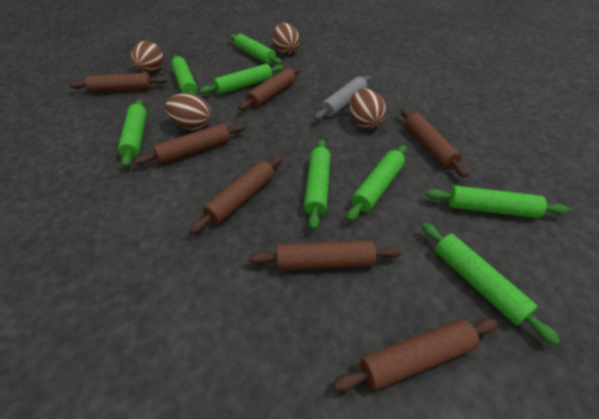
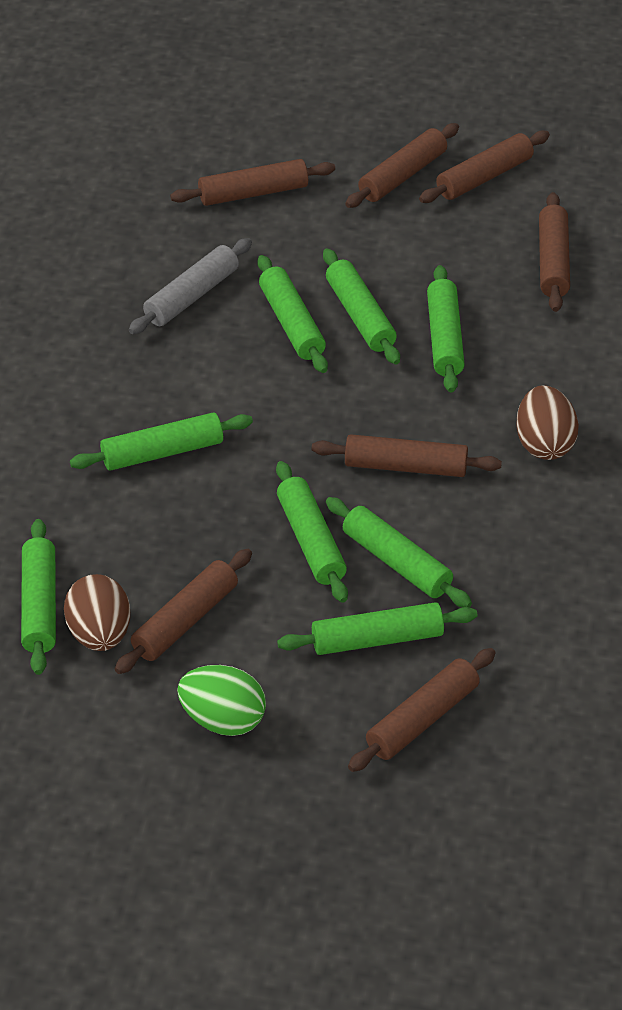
brown egg: 4 -> 2
green egg: 0 -> 1

